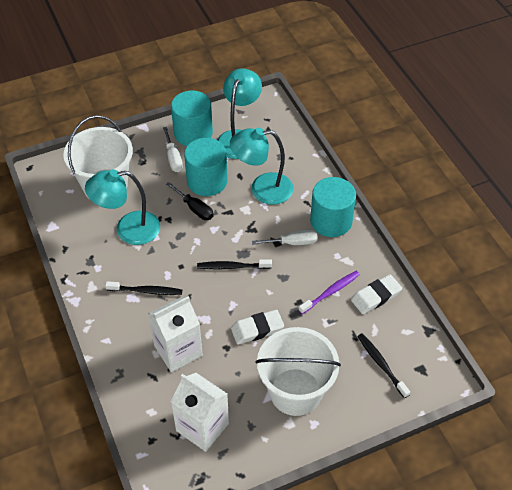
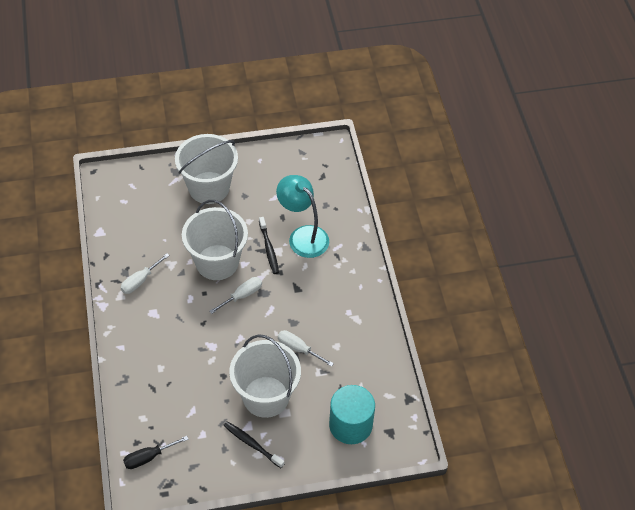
black toothbrush: 3 -> 2
purple toothbrush: 1 -> 0
turquoise cylinder: 3 -> 1
turquoise lamp: 3 -> 1
white bucket: 2 -> 3
white carton: 2 -> 0
white eraser: 2 -> 0
white screwdriver: 2 -> 3

